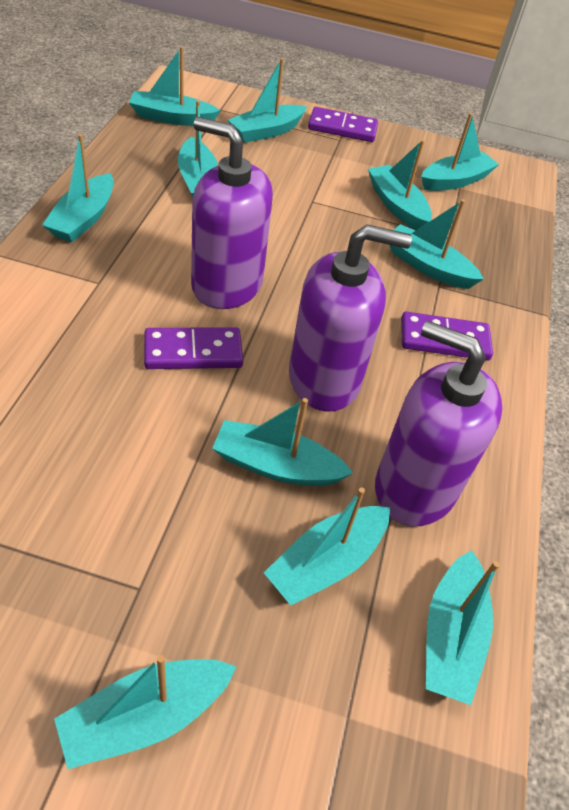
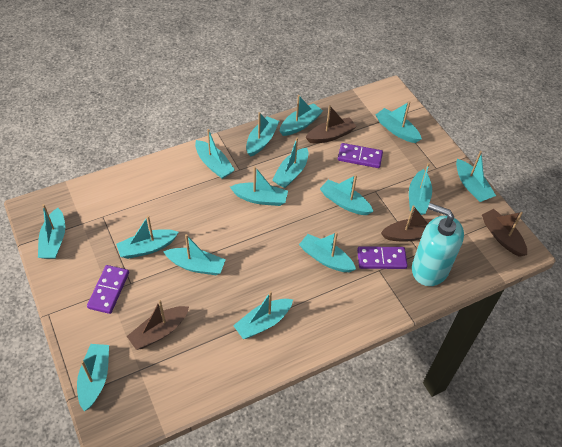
brown boat: 0 -> 4
purple soap dispenser: 3 -> 0
turquoise boat: 11 -> 15
turquoise soap dispenser: 0 -> 1

